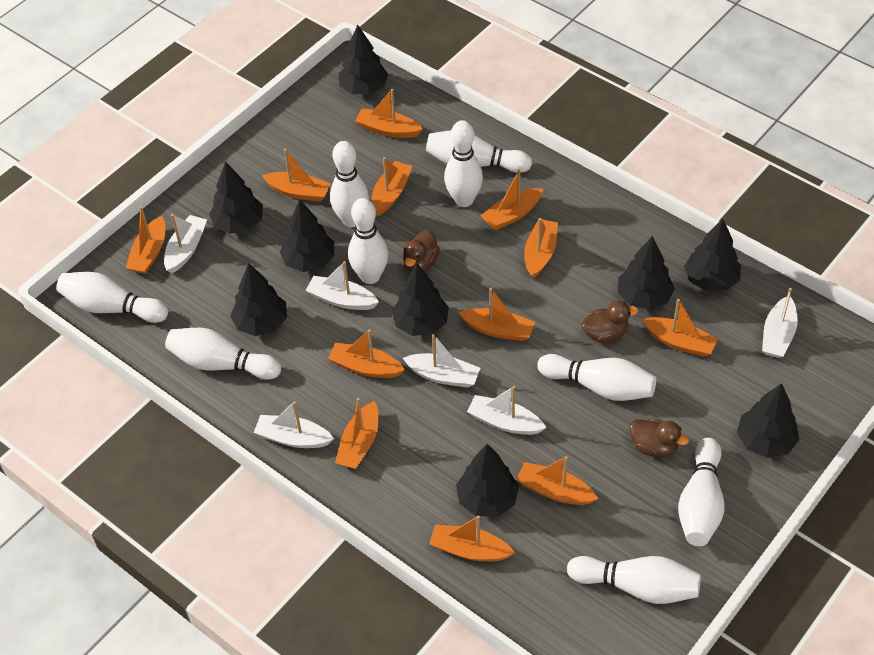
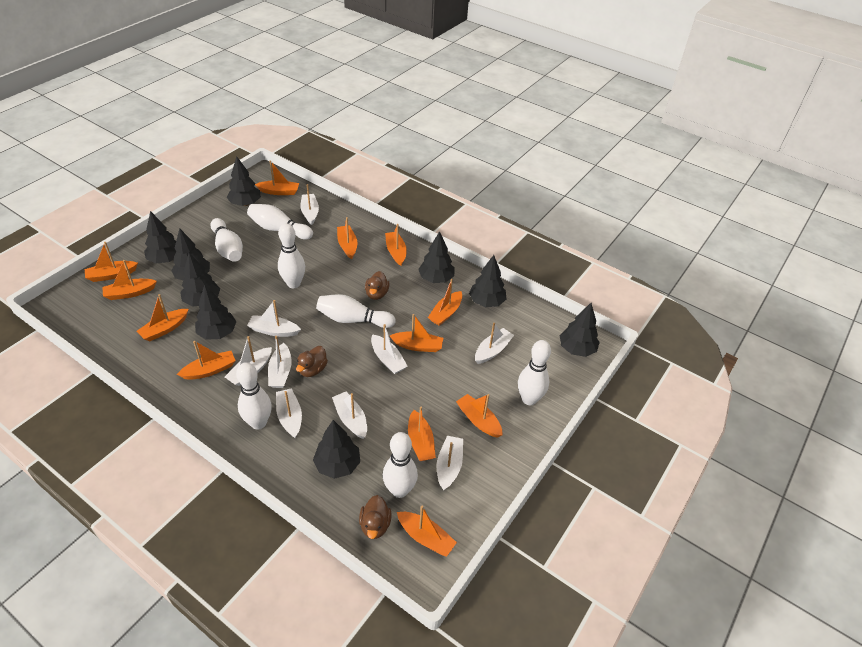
white boat: 6 -> 9
white bowling pin: 9 -> 7

